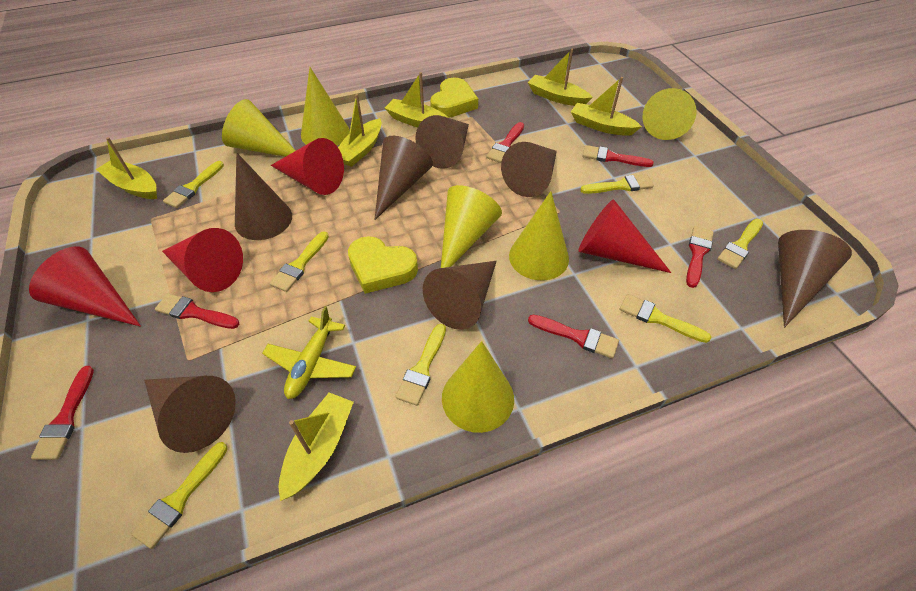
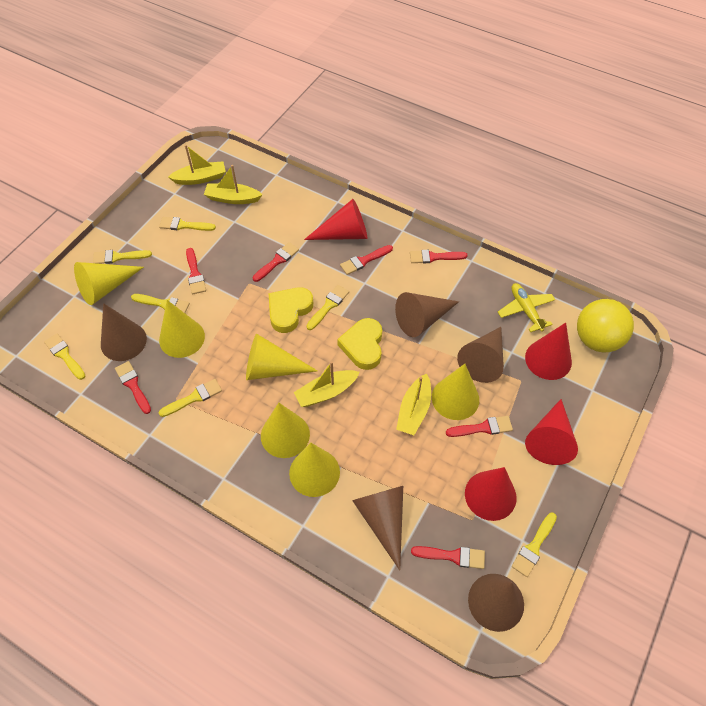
brown cone: 7 -> 5
red brush: 6 -> 7
yellow ball: 0 -> 1
yellow boat: 6 -> 4

